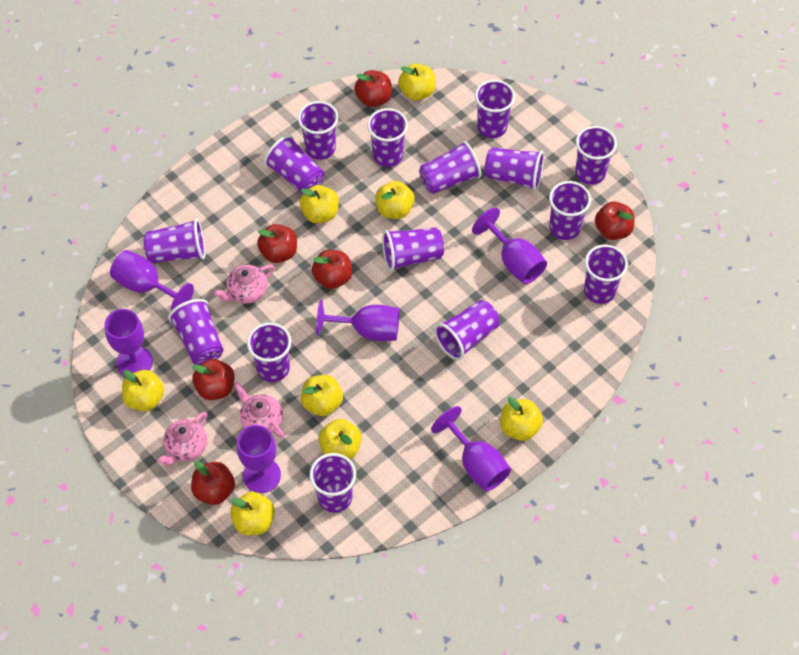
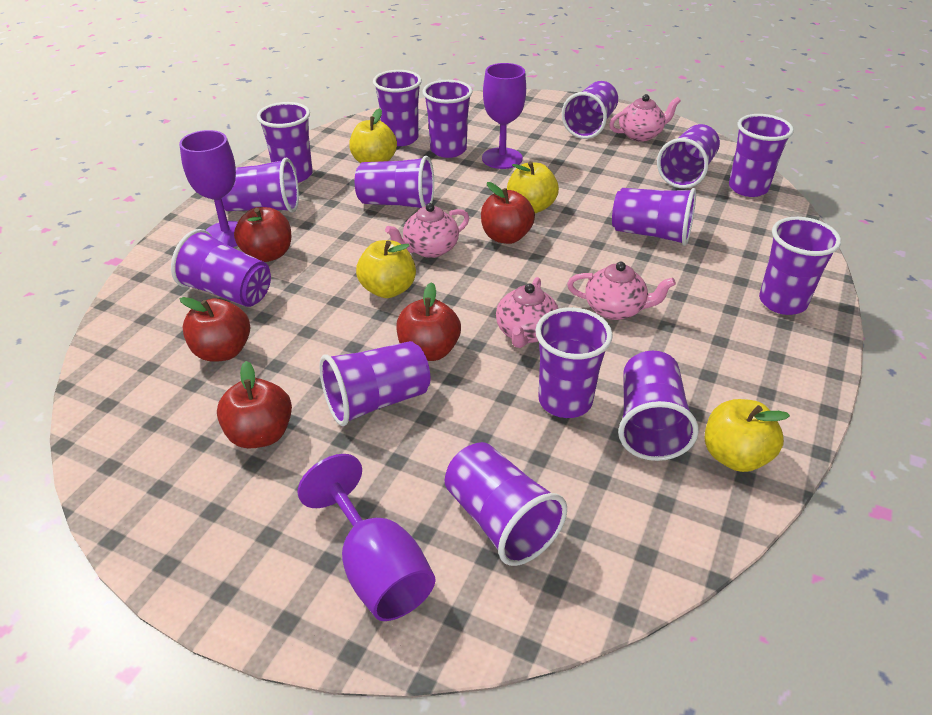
pink teapot: 3 -> 4
purple goblet: 6 -> 3
red apple: 6 -> 5
yellow apple: 8 -> 4

